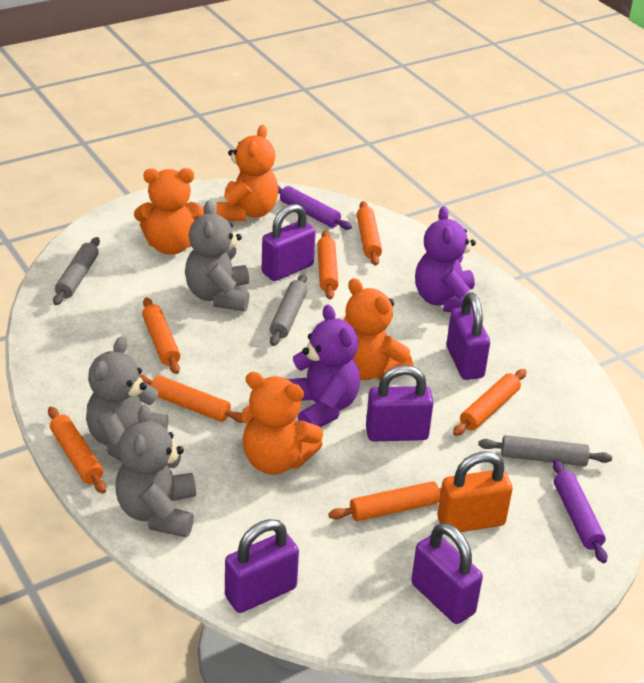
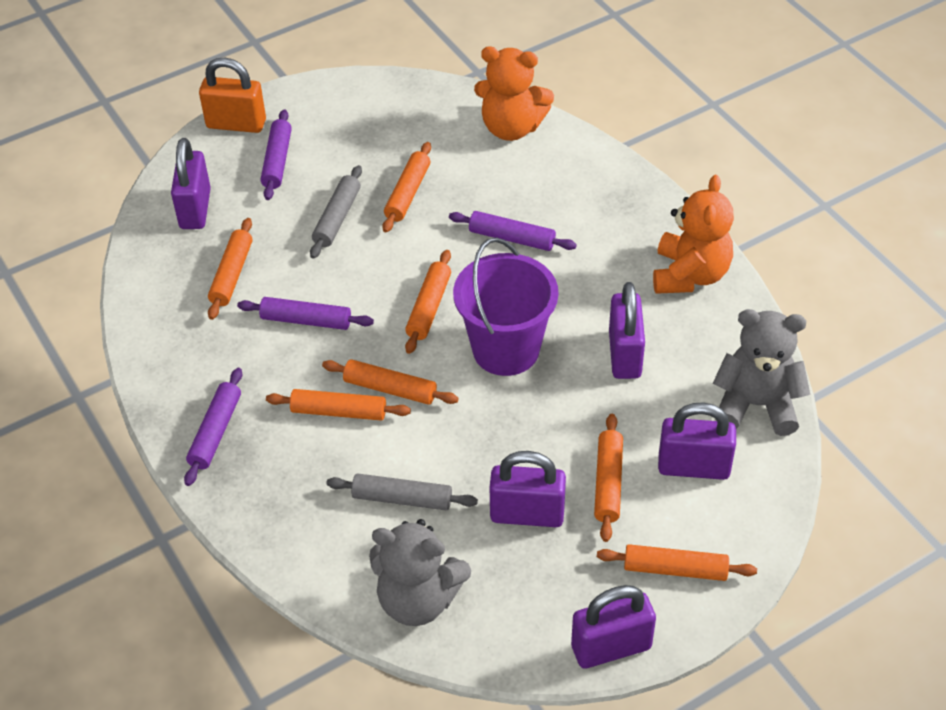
grey rolling pin: 3 -> 2
grey teddy bear: 3 -> 2
orange teddy bear: 4 -> 2
purple bucket: 0 -> 1
purple rolling pin: 2 -> 4
purple teddy bear: 2 -> 0

